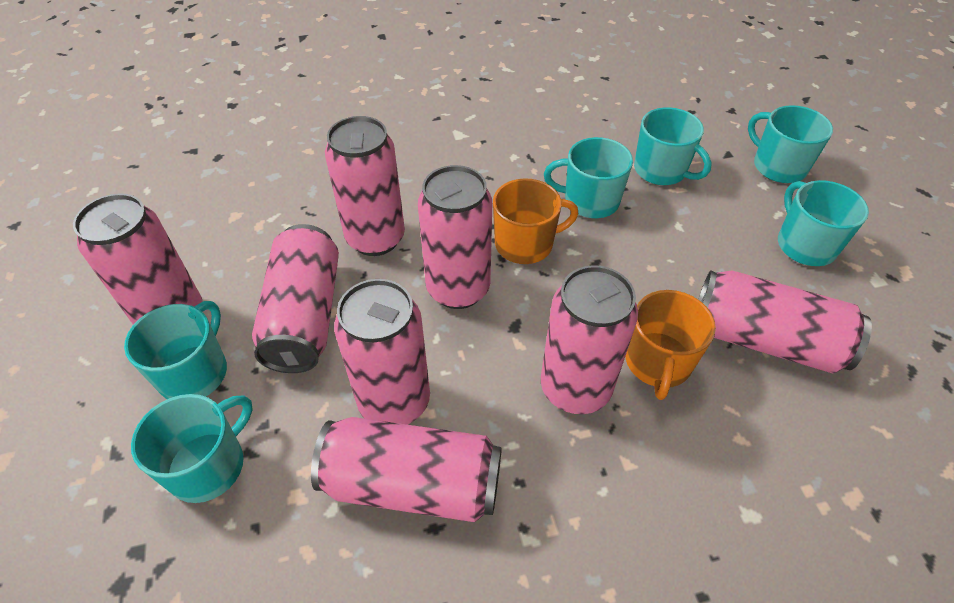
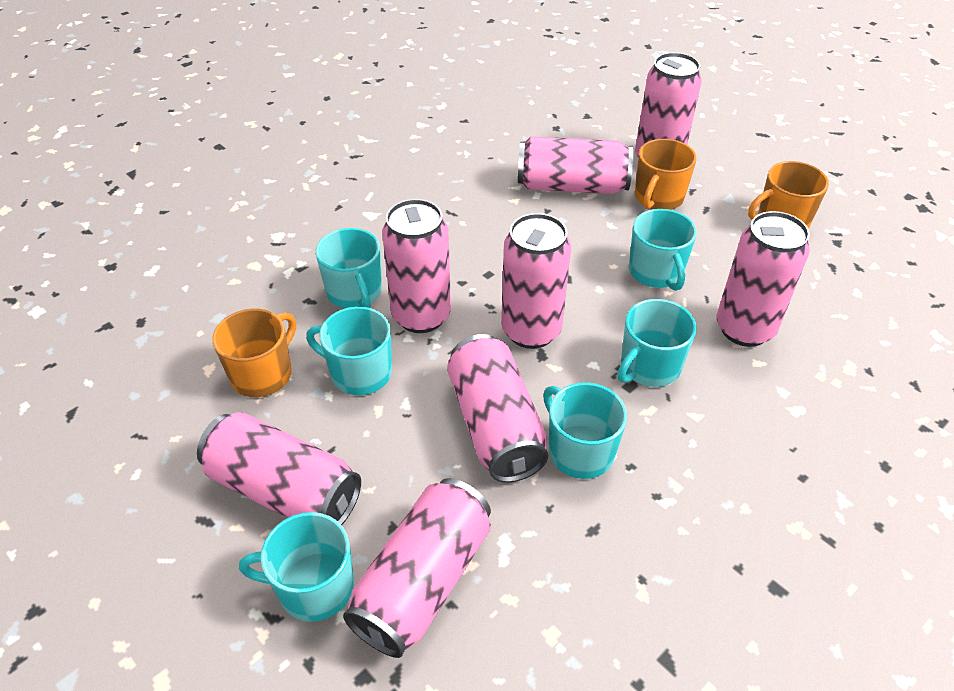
orange mug: 2 -> 3

